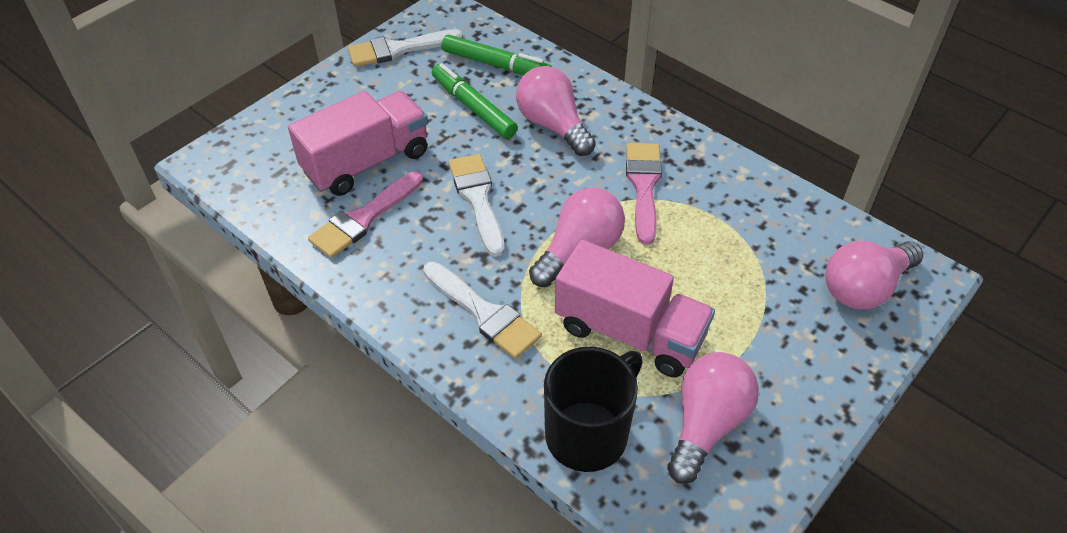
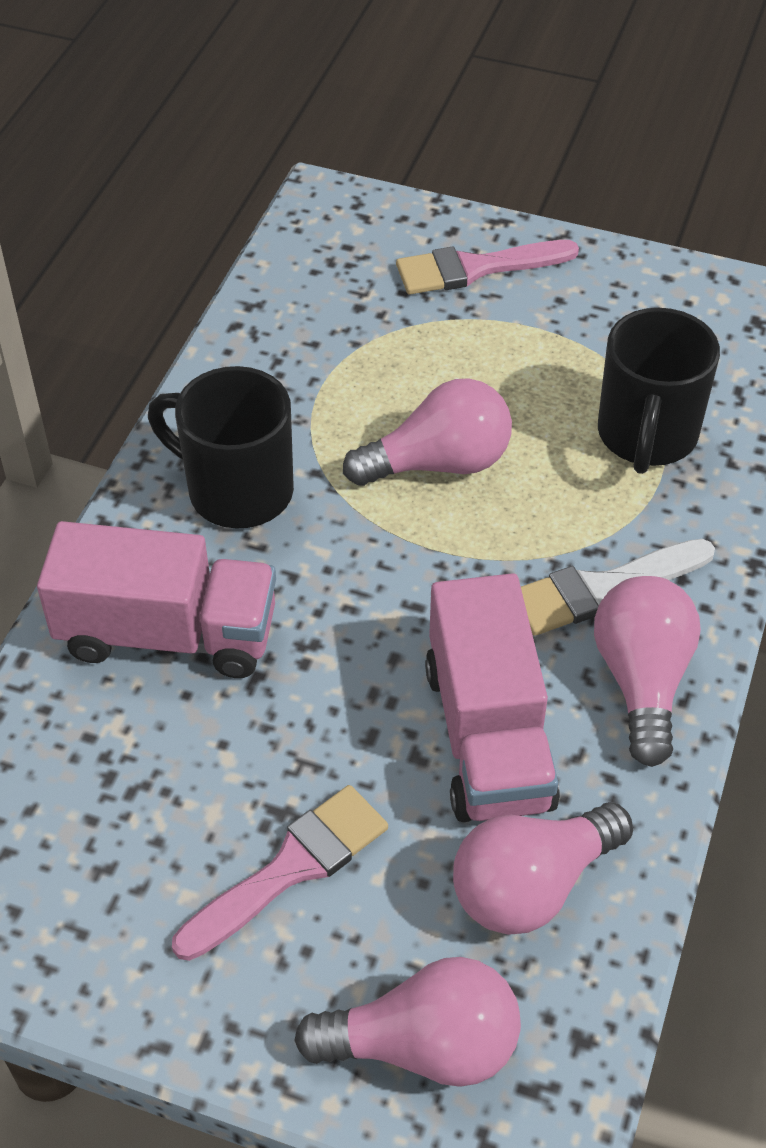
black mug: 1 -> 2
green marker: 2 -> 0
white brush: 3 -> 1

